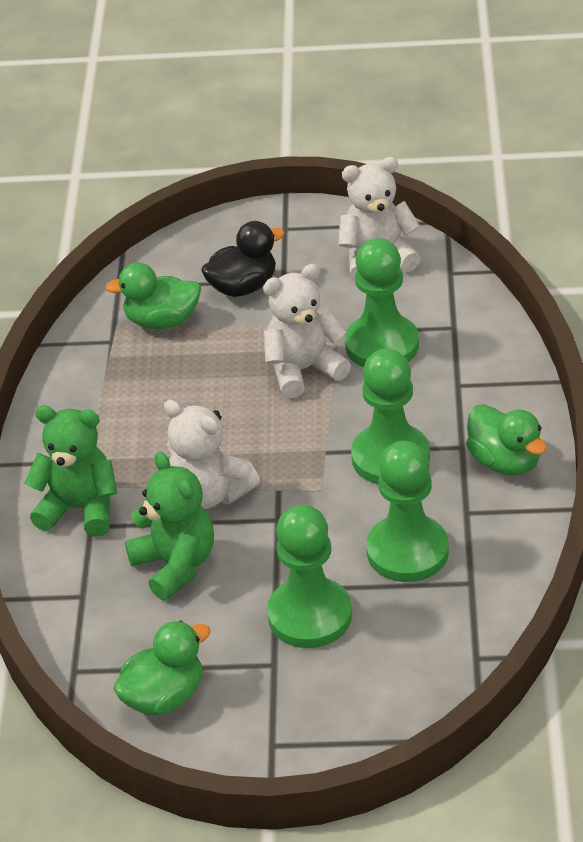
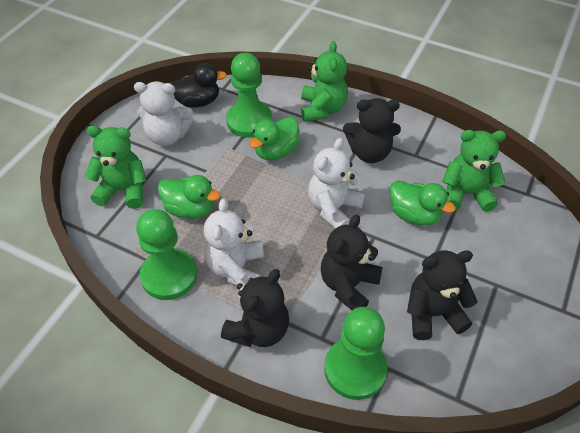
black teddy bear: 0 -> 4
green pawn: 4 -> 3
green teddy bear: 2 -> 3

